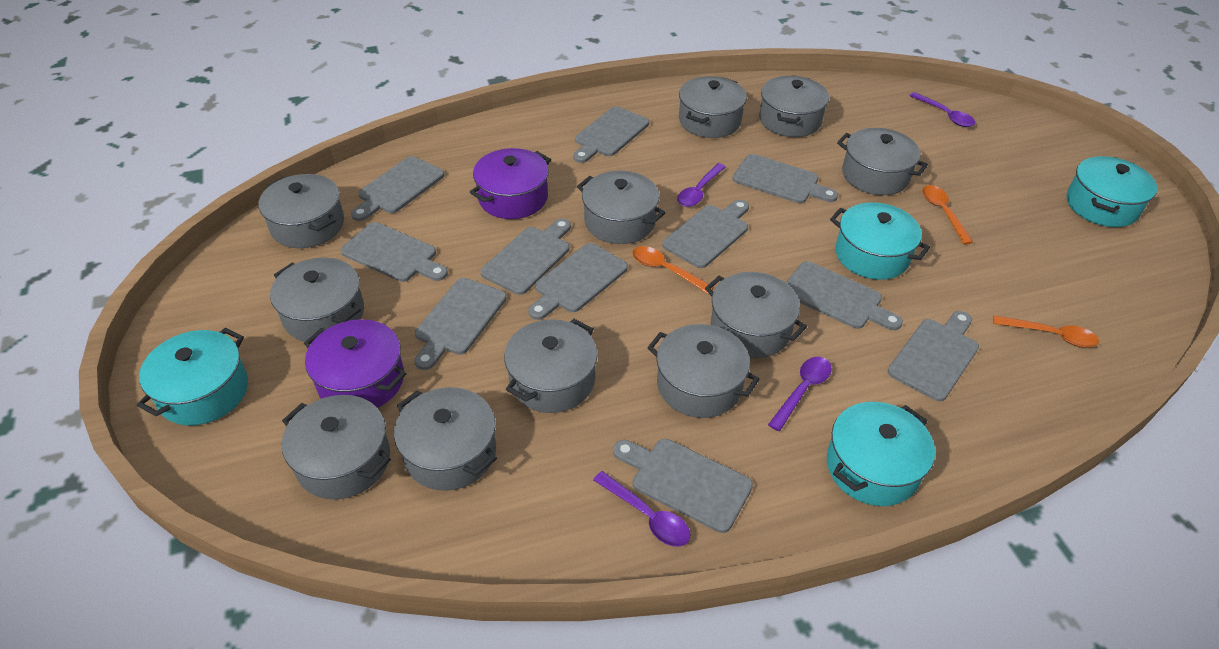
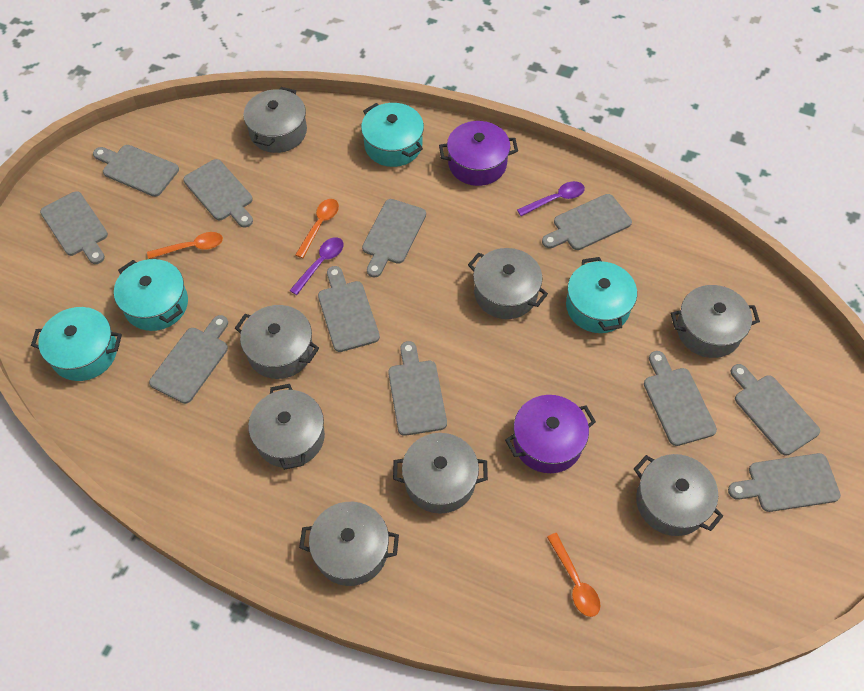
grey pot: 11 -> 8
purple spoon: 4 -> 2

